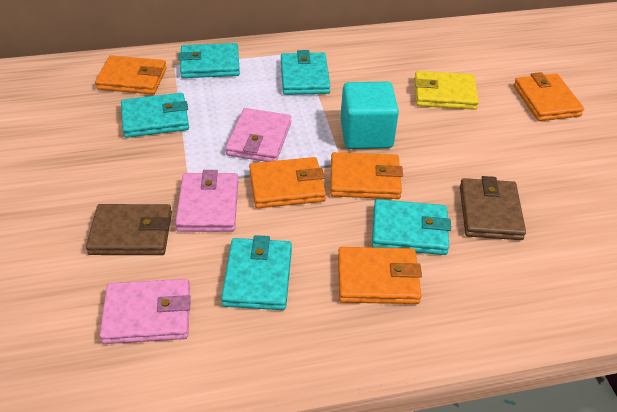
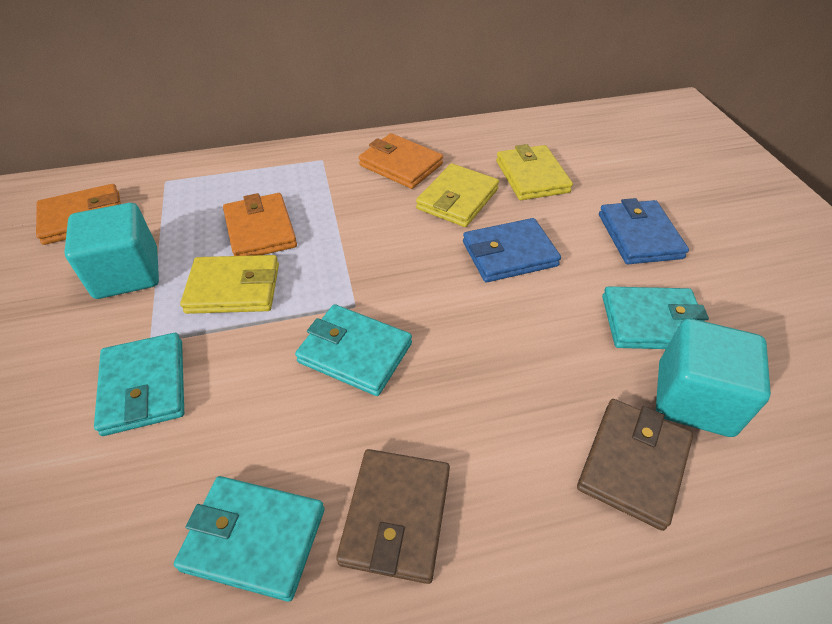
blue wallet: 0 -> 2
orange wallet: 5 -> 3
pink wallet: 3 -> 0
turquoise cube: 1 -> 2
turquoise wallet: 5 -> 4
yellow wallet: 1 -> 3

